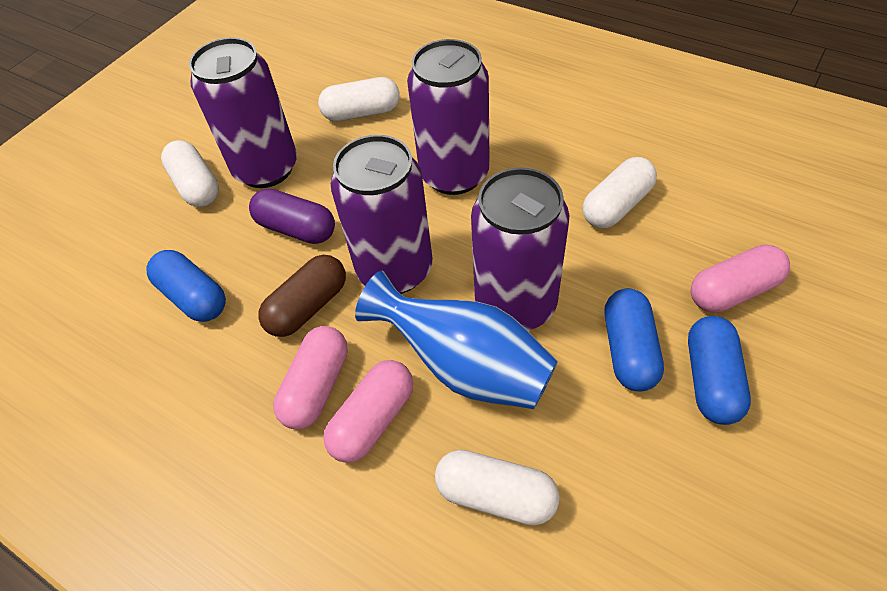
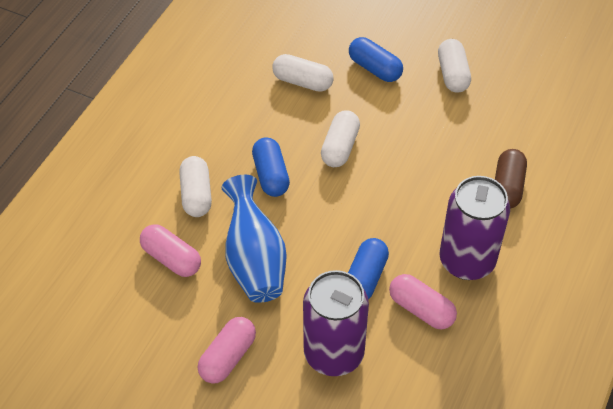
purple can: 4 -> 2
purple capsule: 1 -> 0

